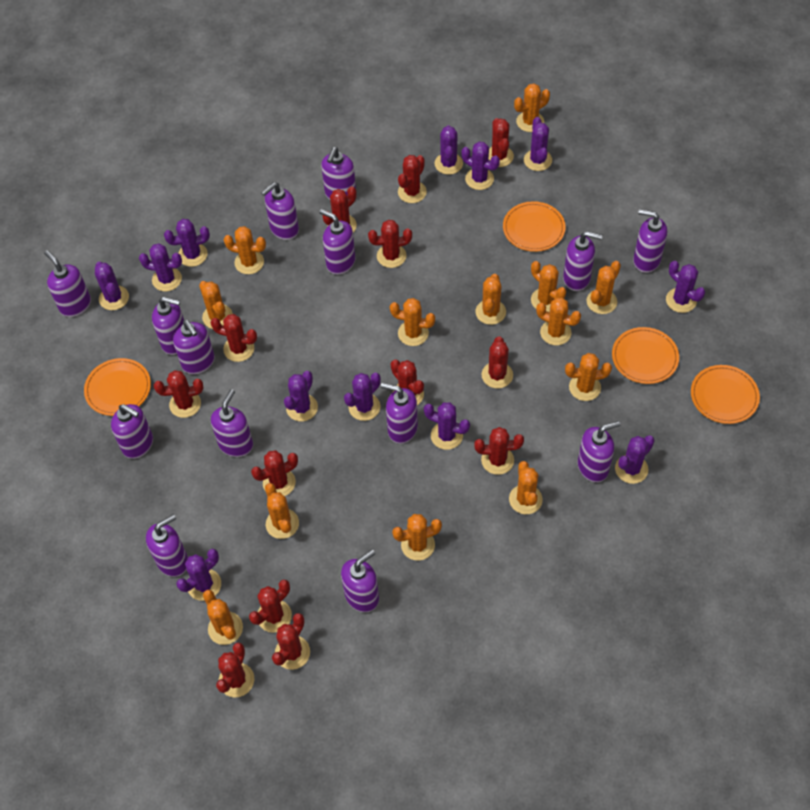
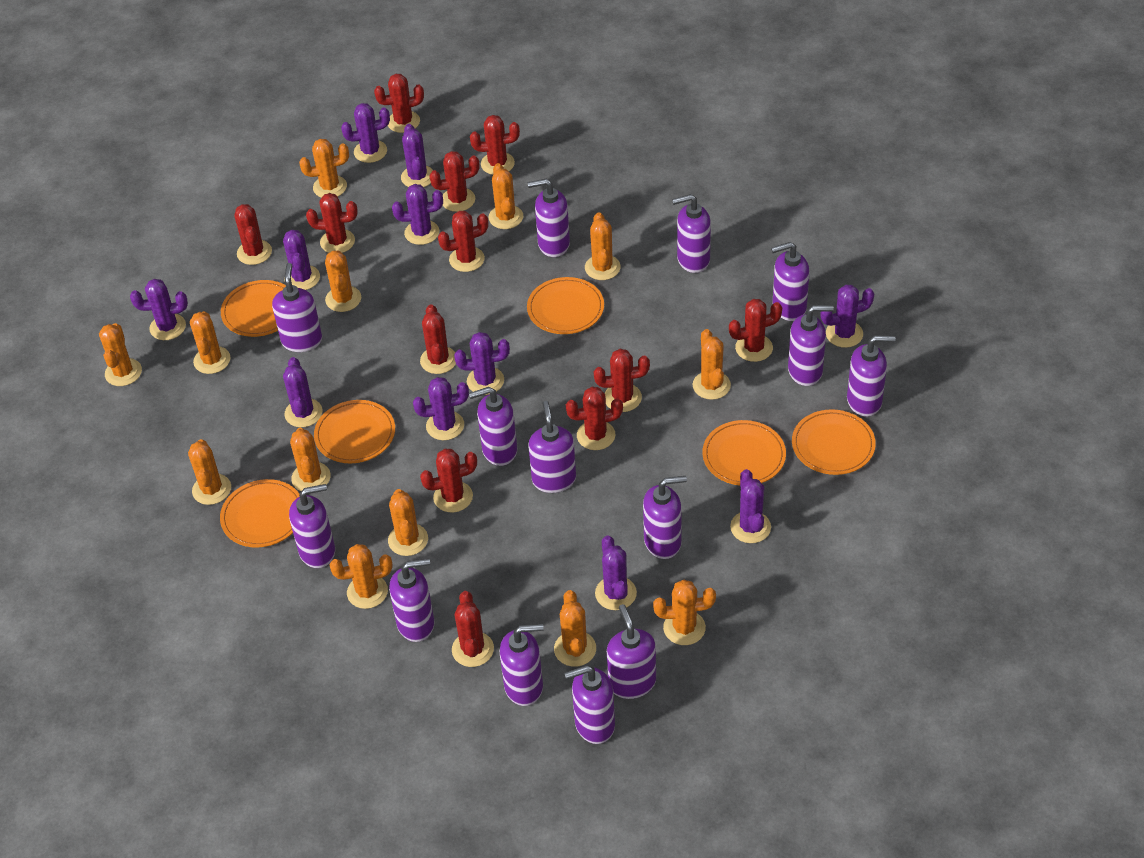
orange plate: 4 -> 6
purple cactus: 12 -> 11
red cactus: 13 -> 12

